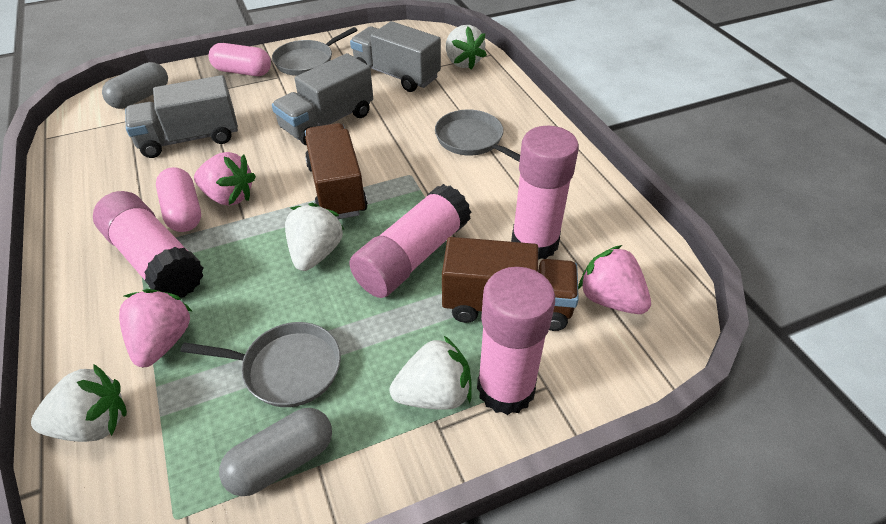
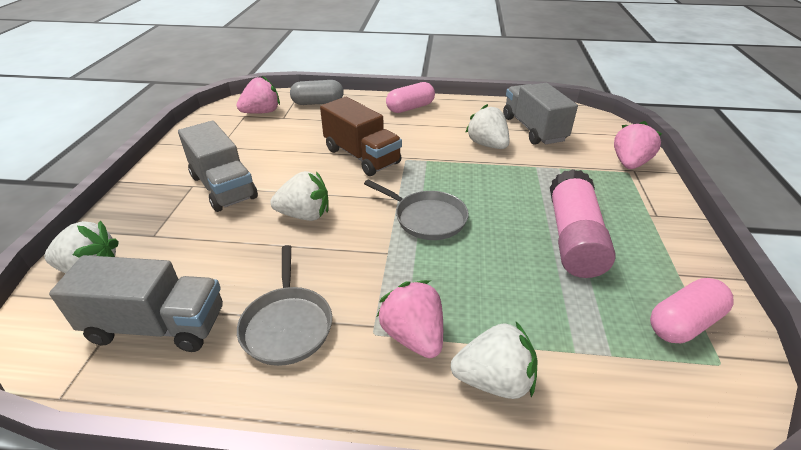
brown truck: 2 -> 1
grey capsule: 2 -> 1
grey pan: 3 -> 2
pink glue stick: 4 -> 1

